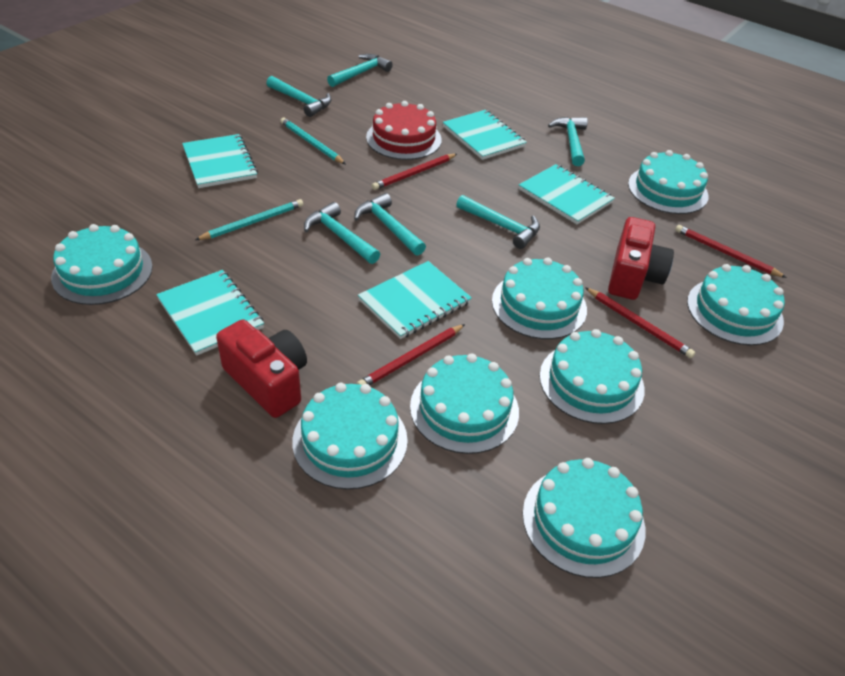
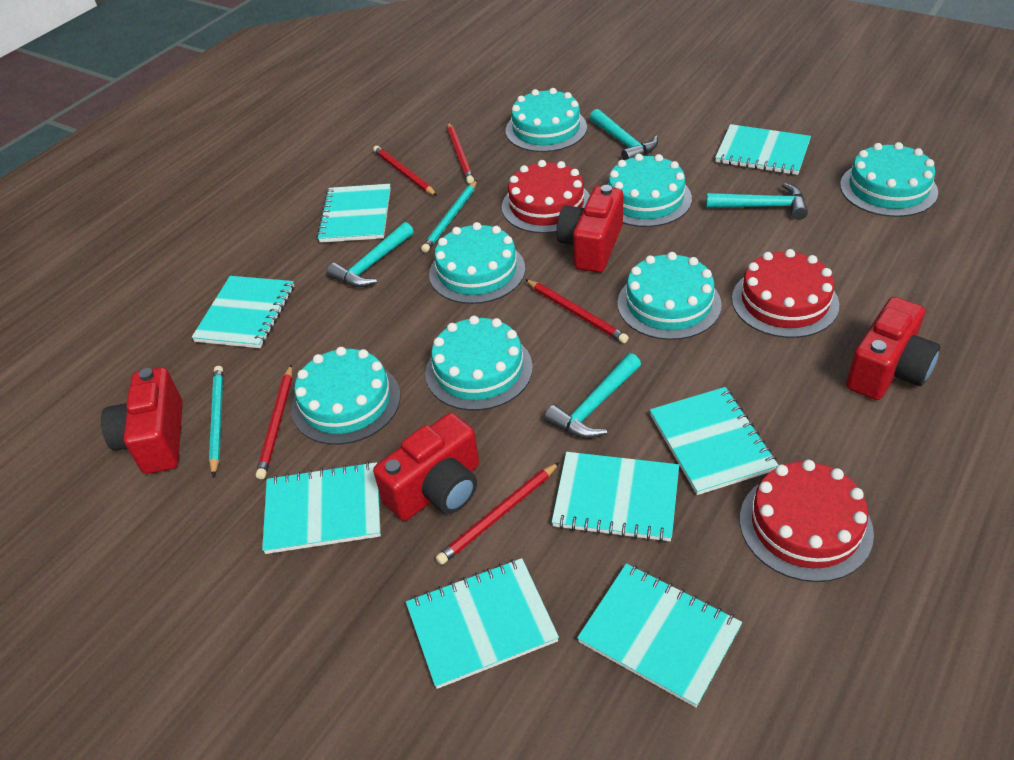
red cake: 1 -> 3
red camera: 2 -> 4
red pencil: 4 -> 5
turquoise cake: 8 -> 7
turquoise hammer: 6 -> 4
turquoise notebook: 5 -> 8

